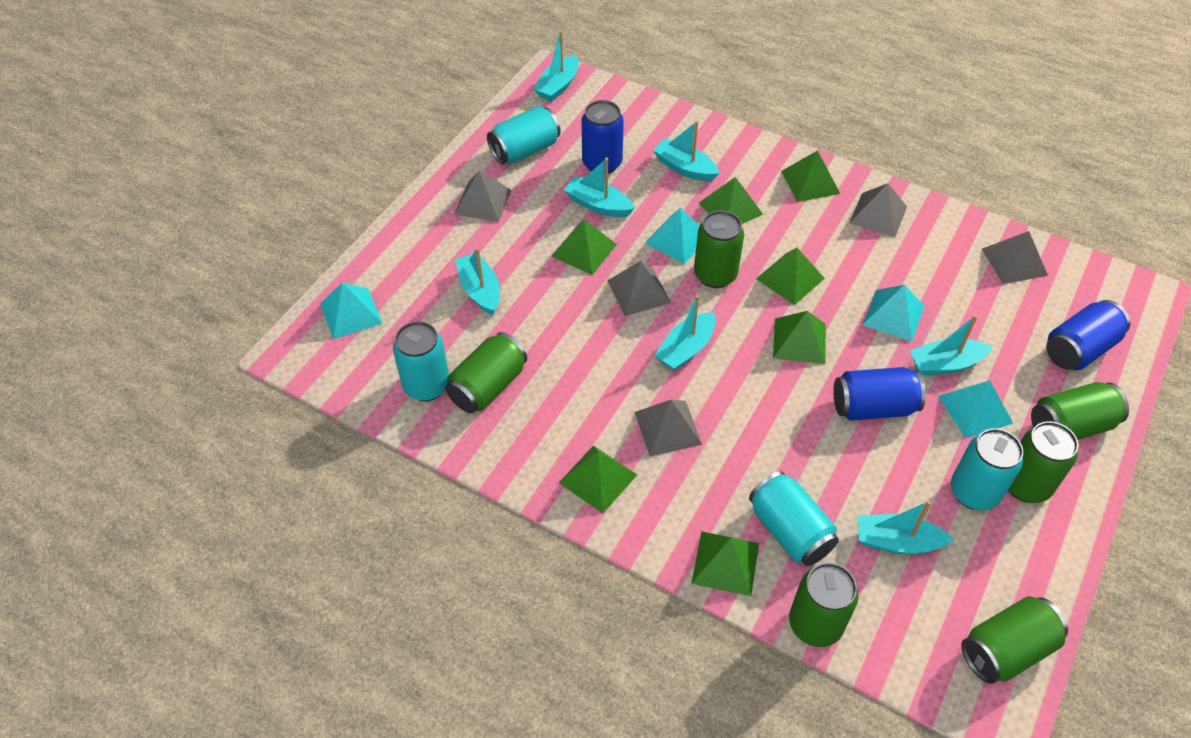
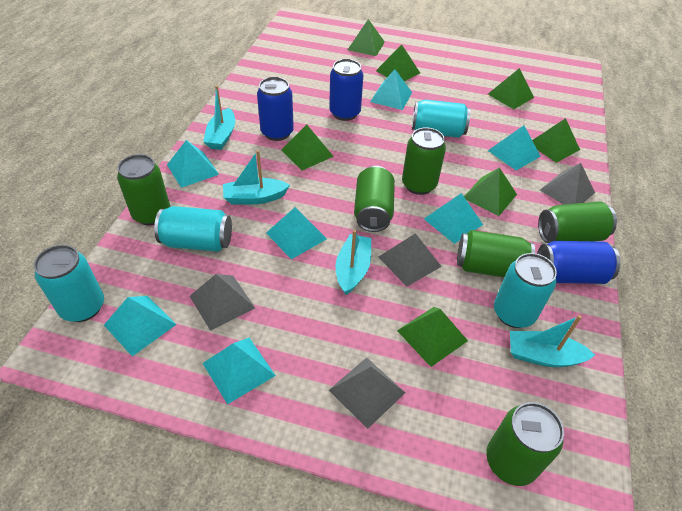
grey pyramid: 5 -> 4
turquoise boat: 7 -> 4
turquoise pyramid: 4 -> 7

